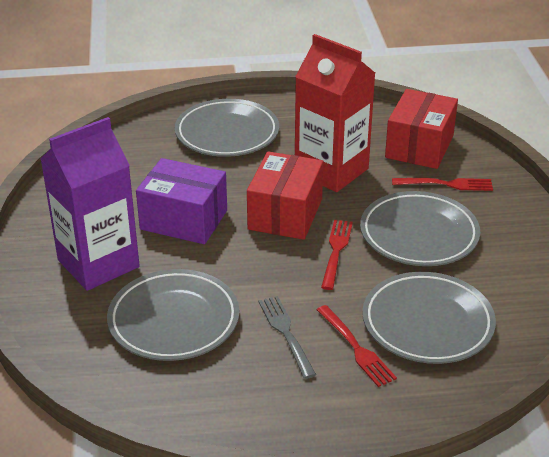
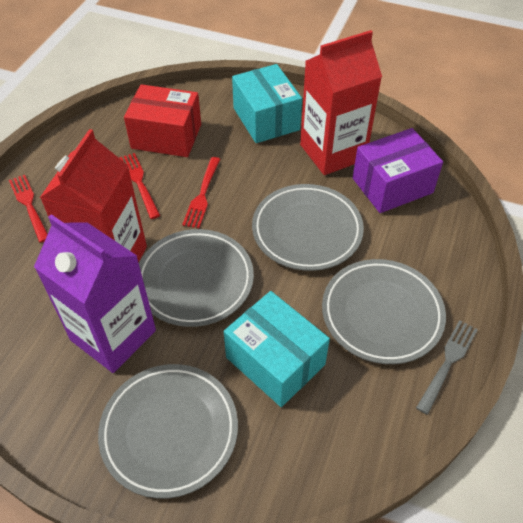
red box: 2 -> 1
red carton: 1 -> 2
turquoise box: 0 -> 2

